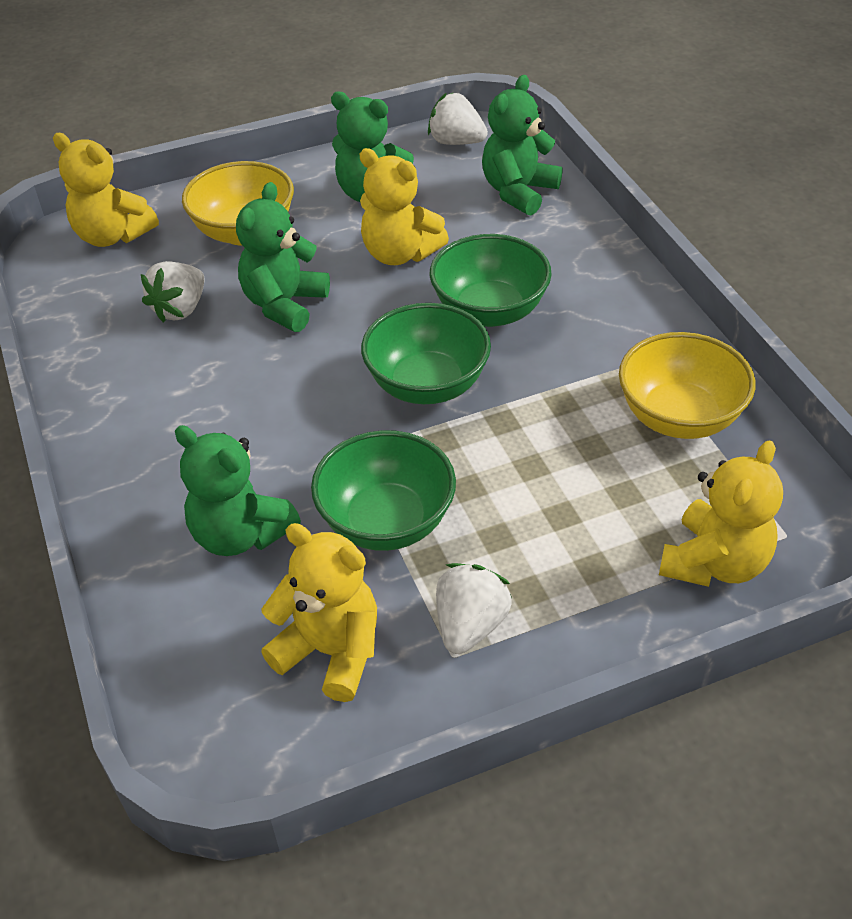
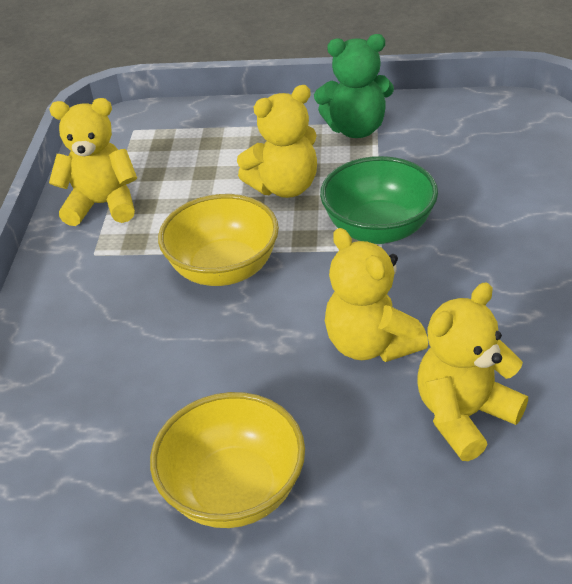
green bowl: 3 -> 1
green teddy bear: 4 -> 1
white strawberry: 3 -> 0

